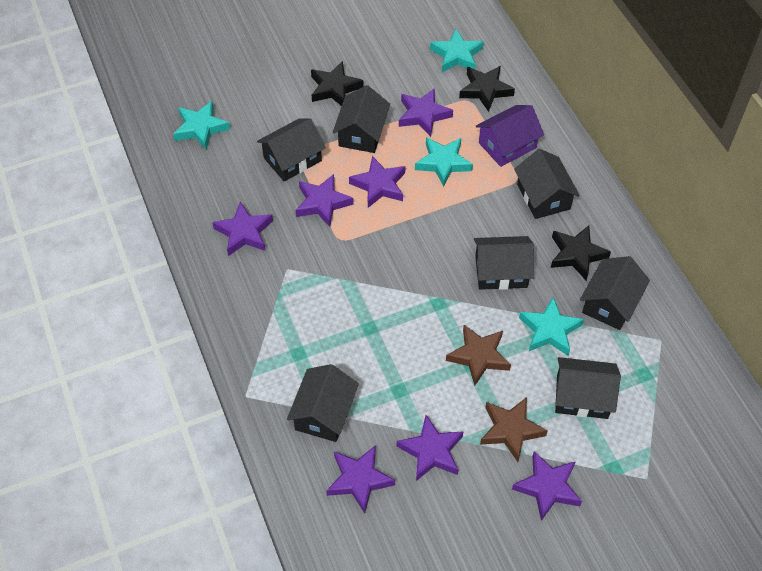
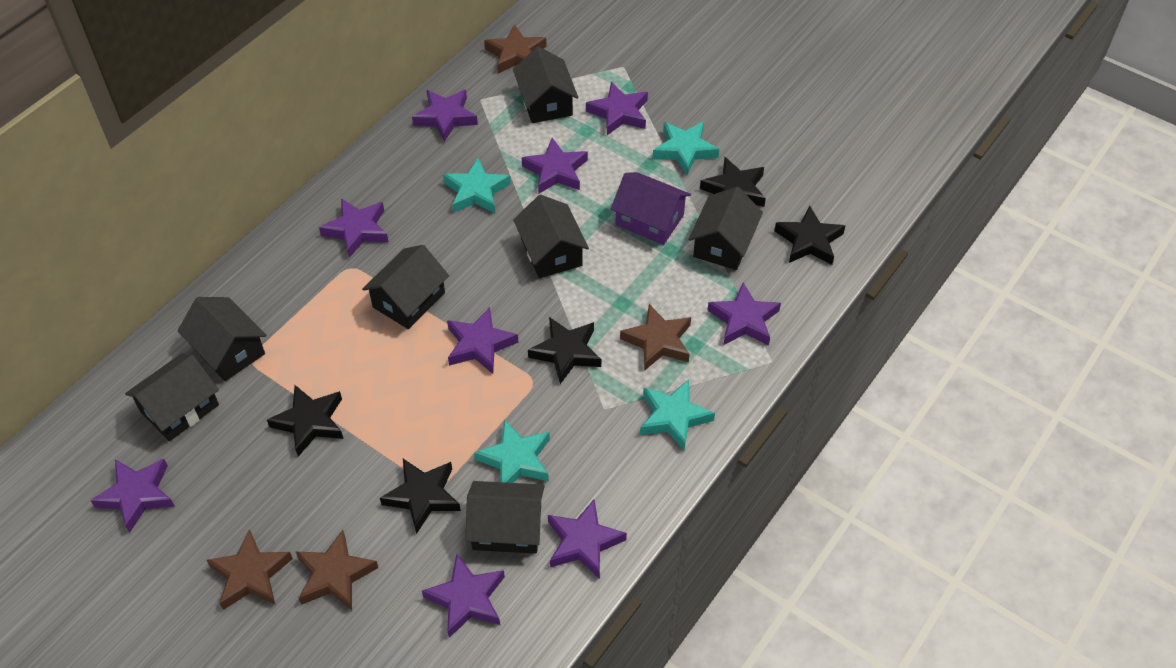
black star: 3 -> 5
brown star: 2 -> 4
purple star: 7 -> 9

